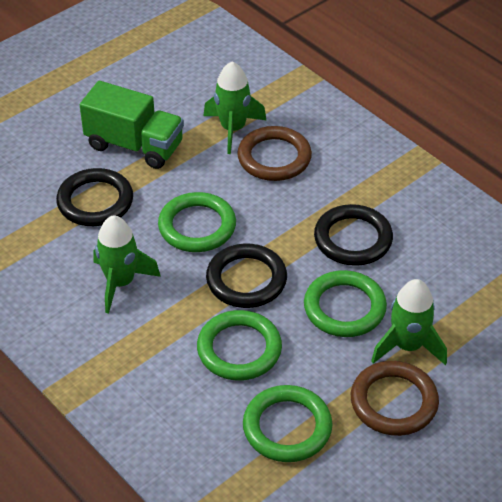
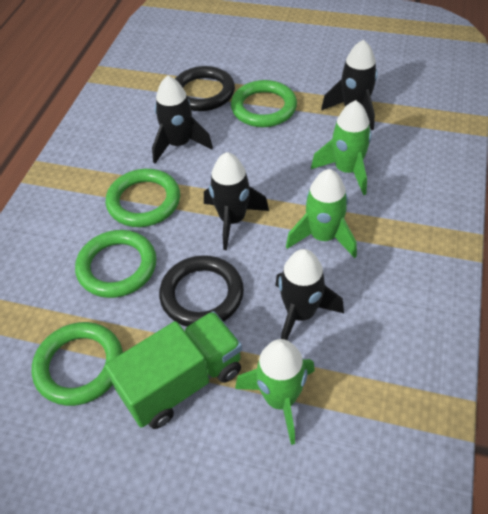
black ring: 3 -> 2
black rocket: 0 -> 4
brown ring: 2 -> 0

